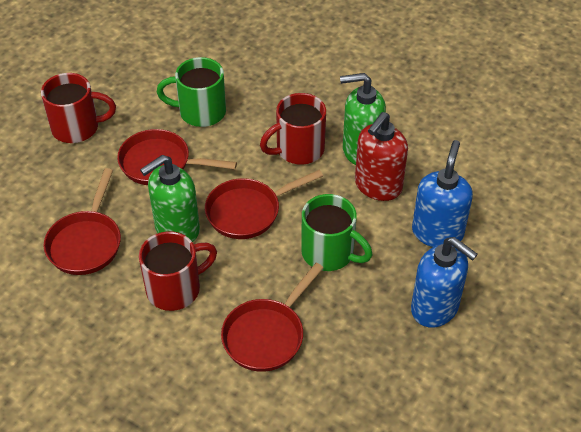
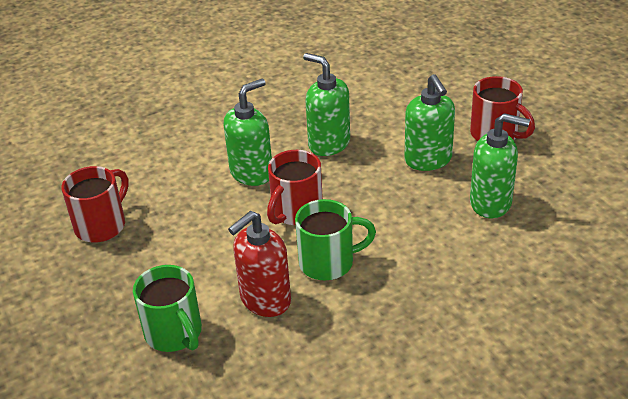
blue soap dispenser: 2 -> 0
green soap dispenser: 2 -> 4
red pan: 4 -> 0

